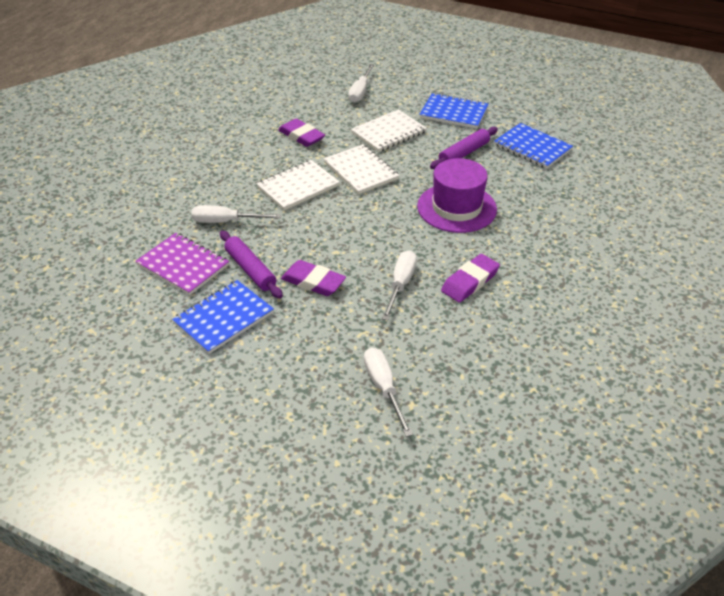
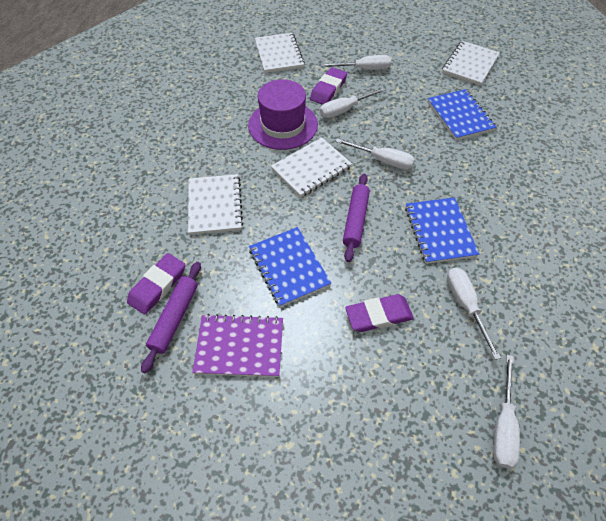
white notebook: 3 -> 4
white screwdriver: 4 -> 5

